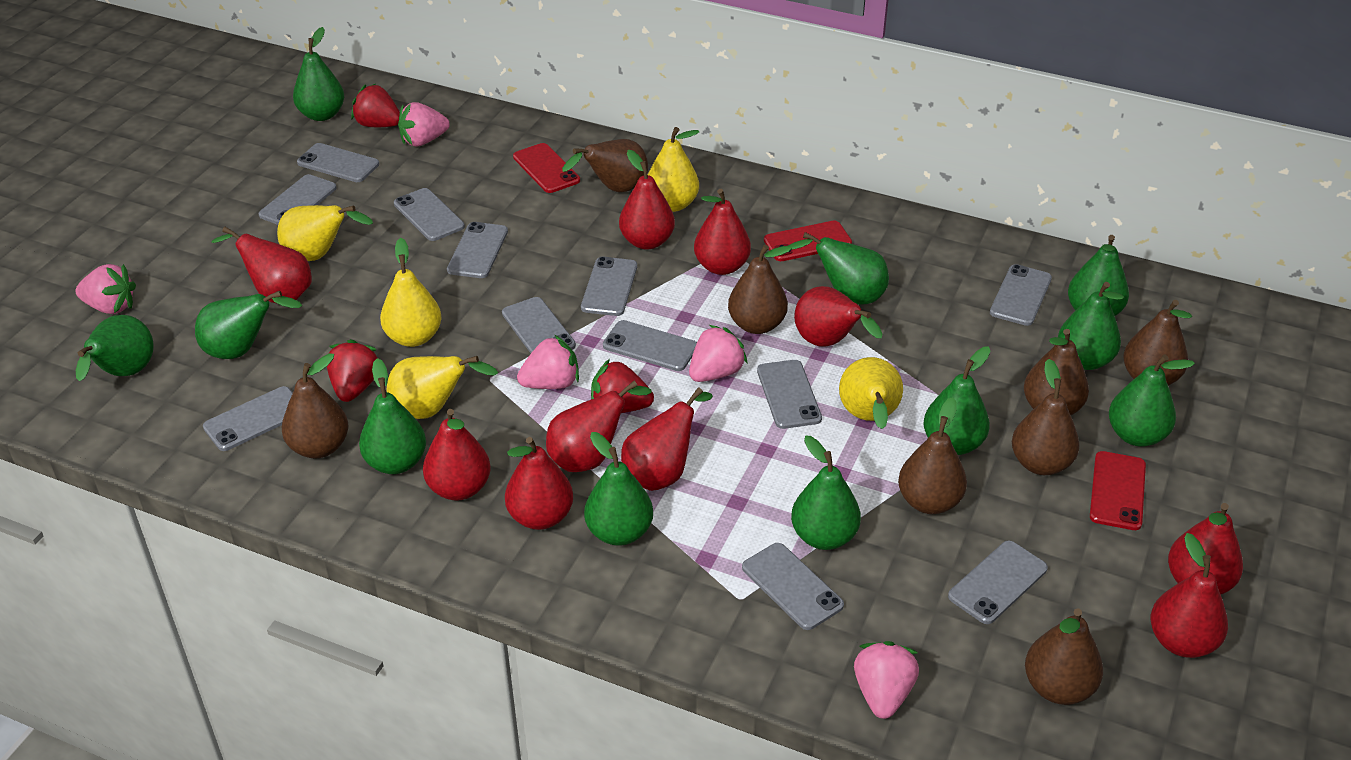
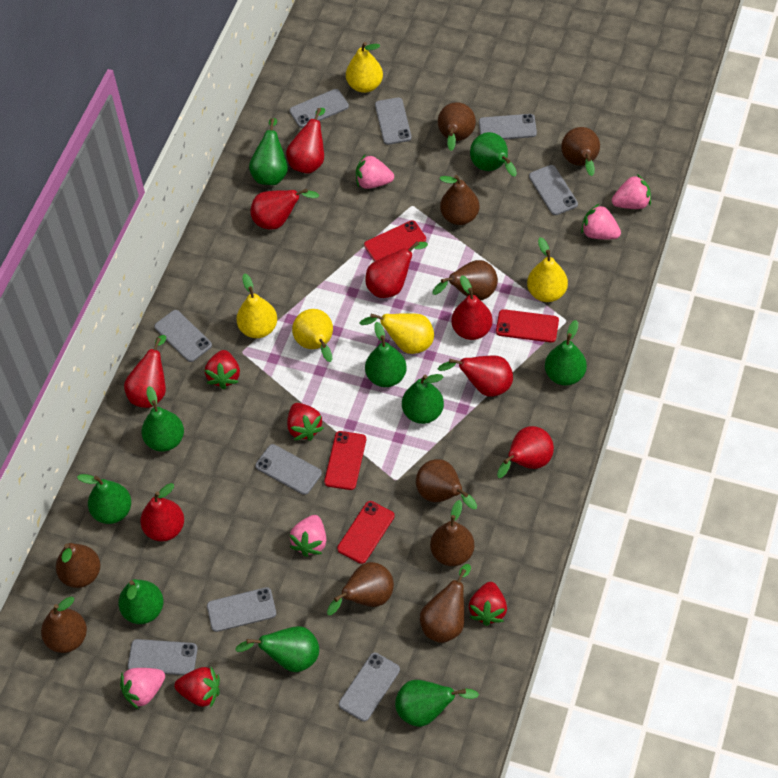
brown pear: 8 -> 10
green pear: 11 -> 10
grey phone: 12 -> 9
red pear: 10 -> 8
red phone: 3 -> 4
red strawberry: 3 -> 4

